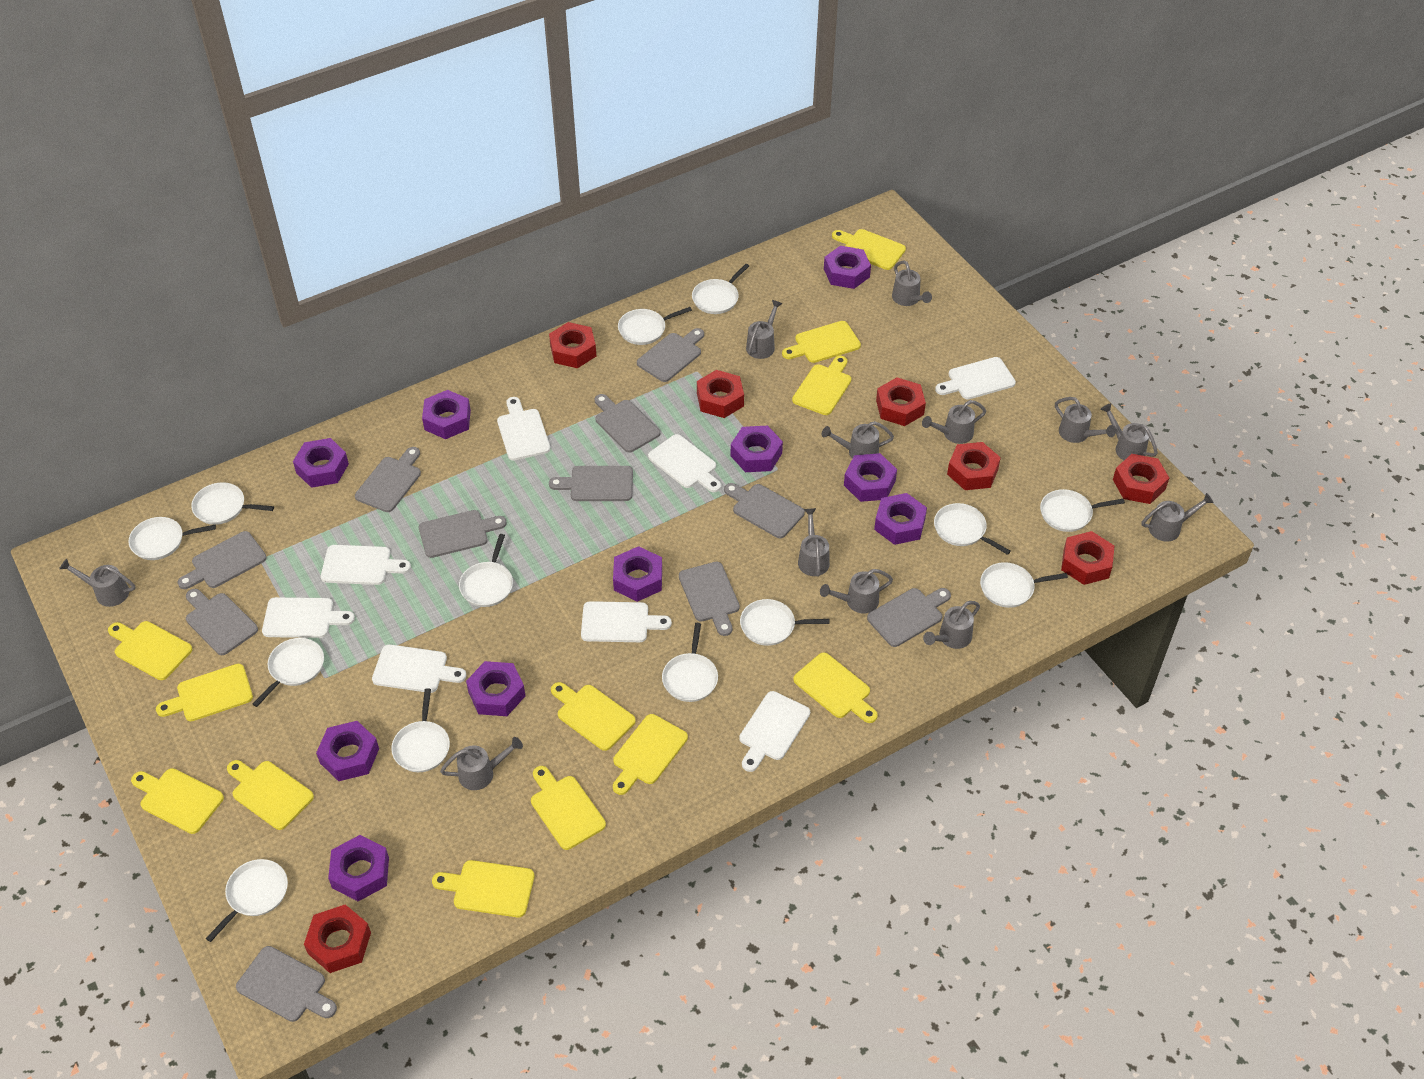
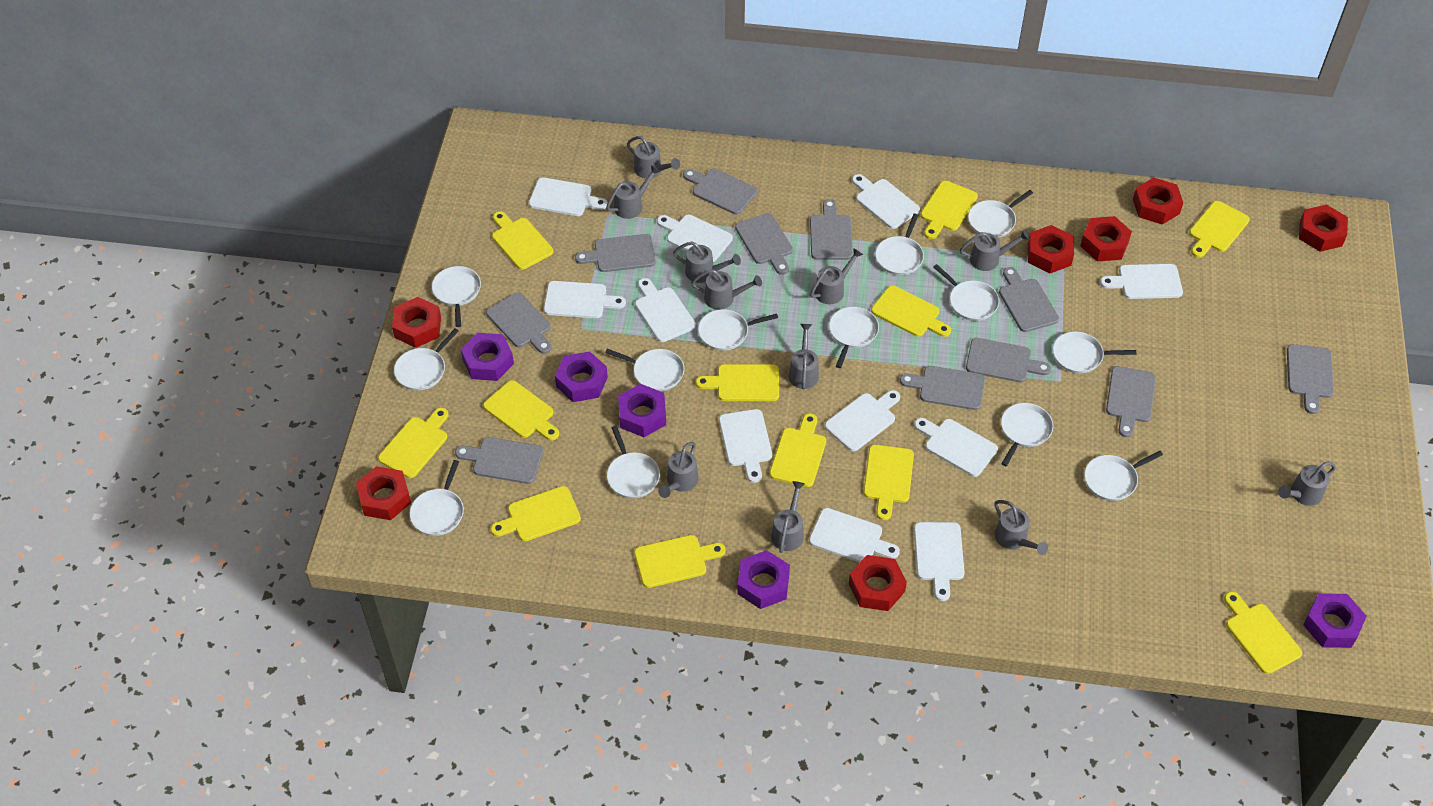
grey watering can: 12 -> 11
purple nut: 10 -> 5
white cutting board: 8 -> 11

